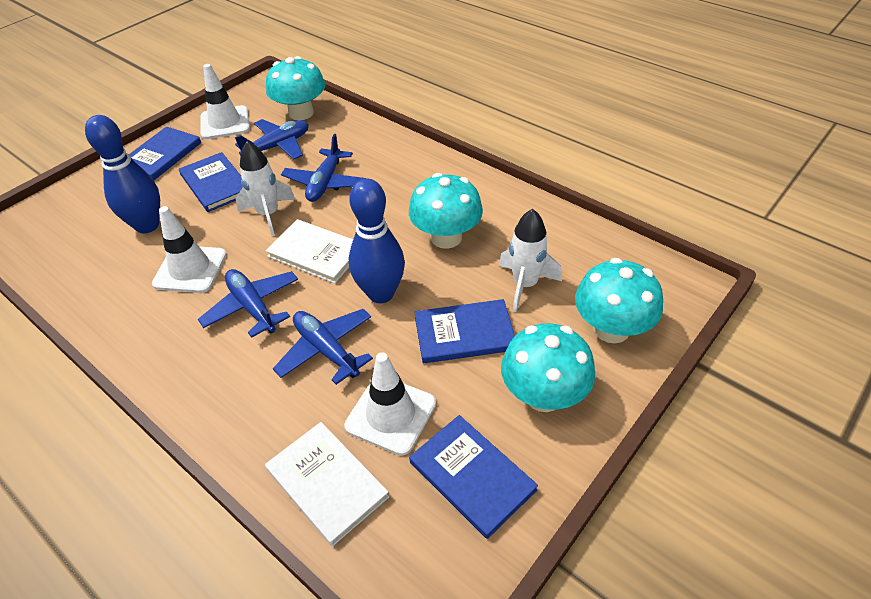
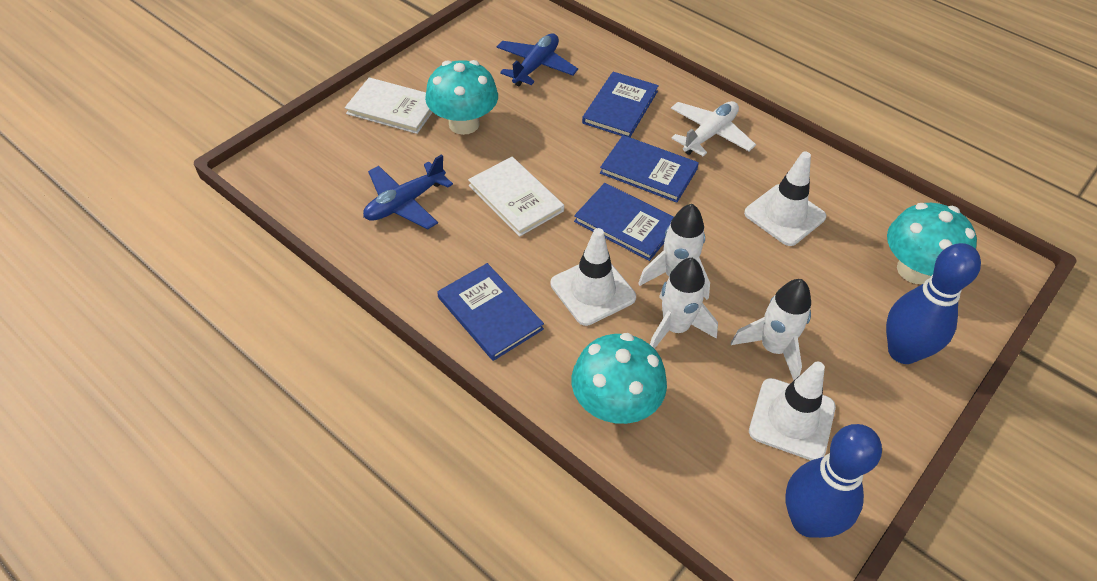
blue plane: 4 -> 2
turquoise mushroom: 4 -> 3
white plane: 0 -> 1
white rocket: 2 -> 3

